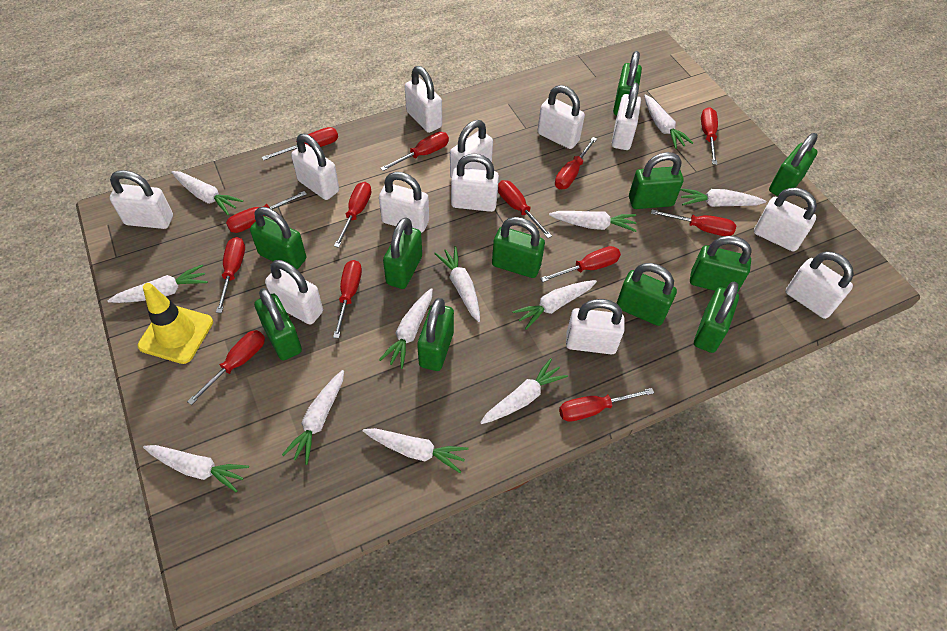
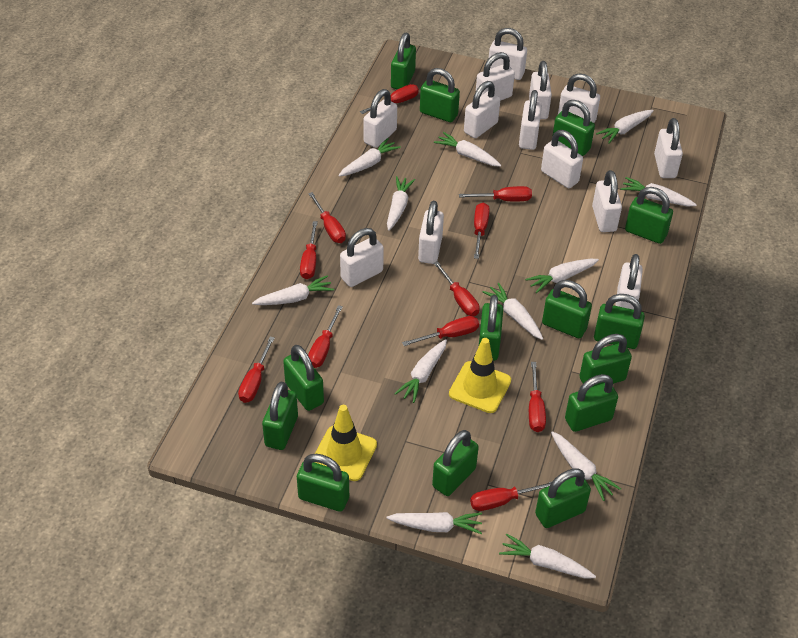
green padlock: 11 -> 14
red screwdriver: 13 -> 11
white padlock: 12 -> 13
yellow traffic cone: 1 -> 2

